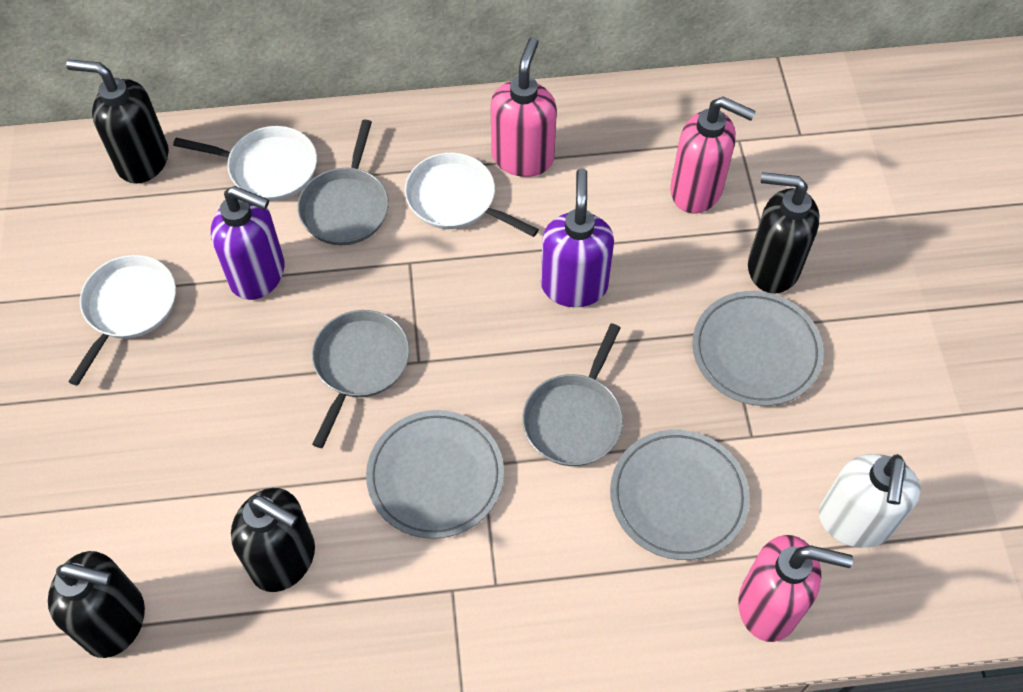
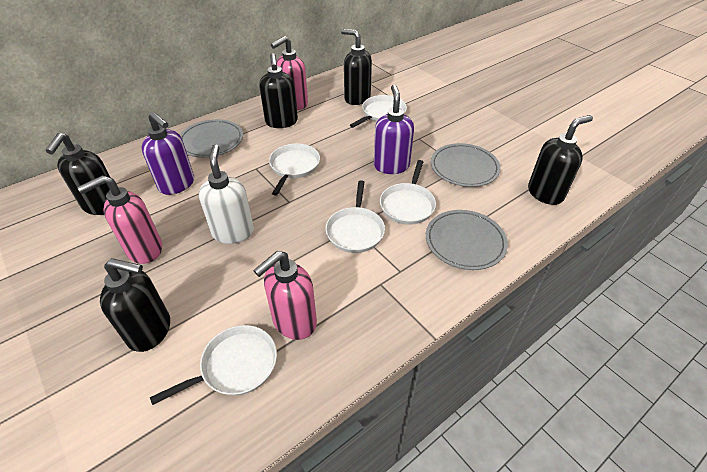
black soap dispenser: 4 -> 5
grey pan: 3 -> 0
white pan: 3 -> 5

